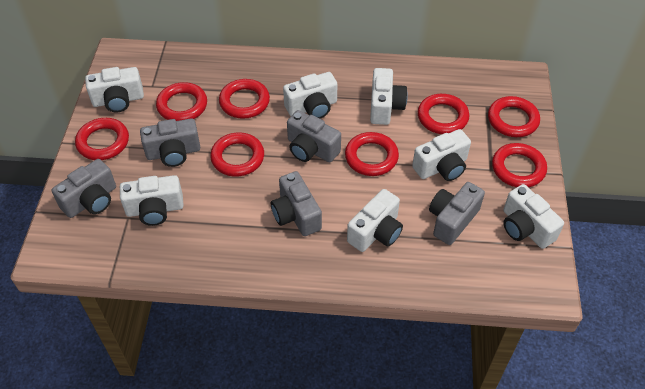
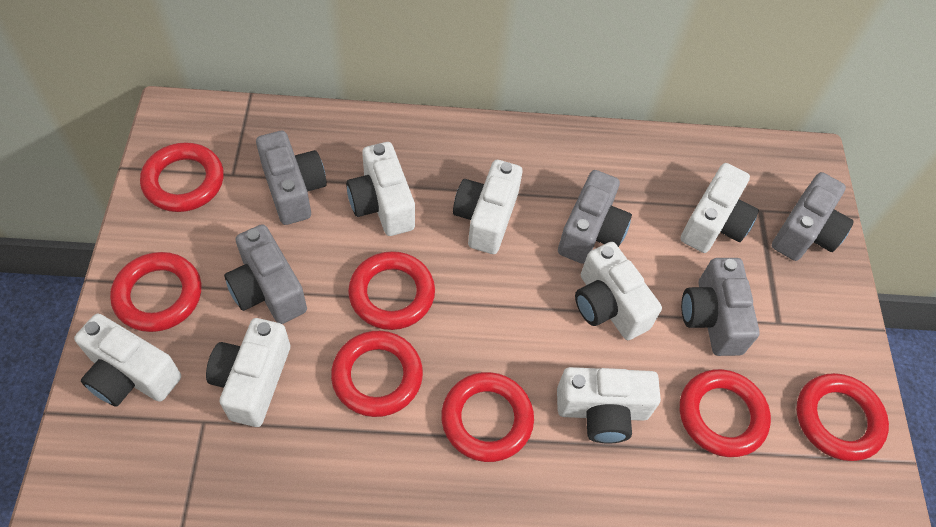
red ring: 8 -> 7

